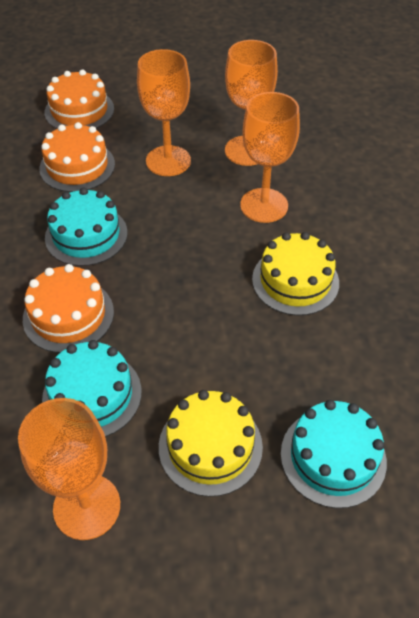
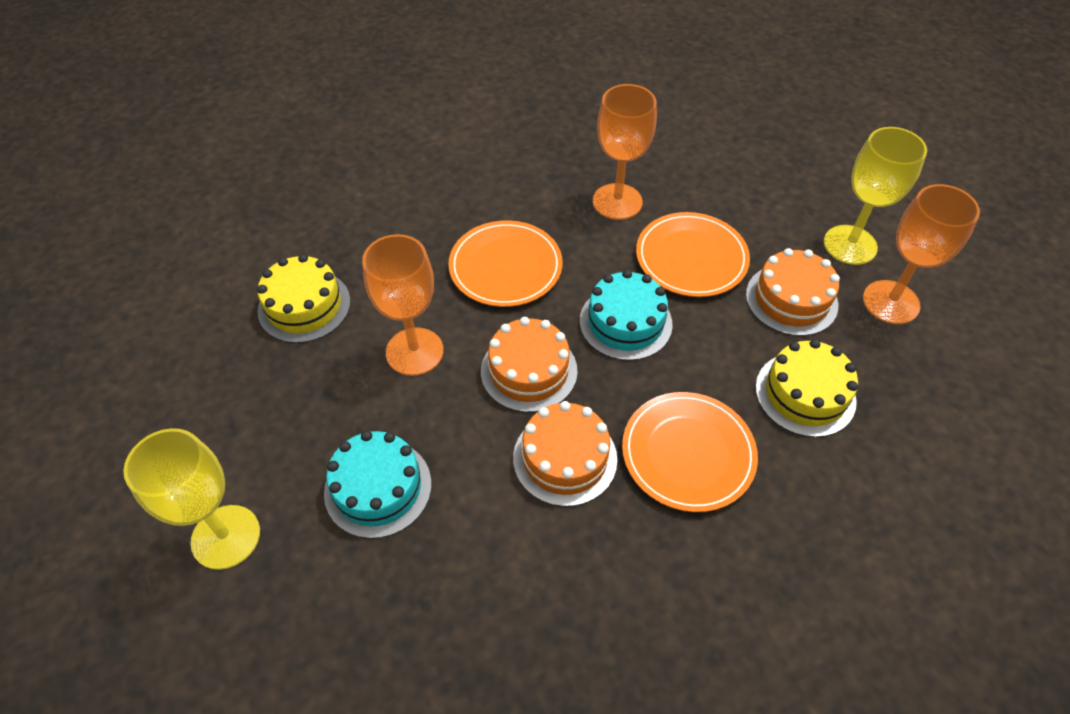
orange goblet: 4 -> 3
orange plate: 0 -> 3
turquoise cake: 3 -> 2
yellow goblet: 0 -> 2

